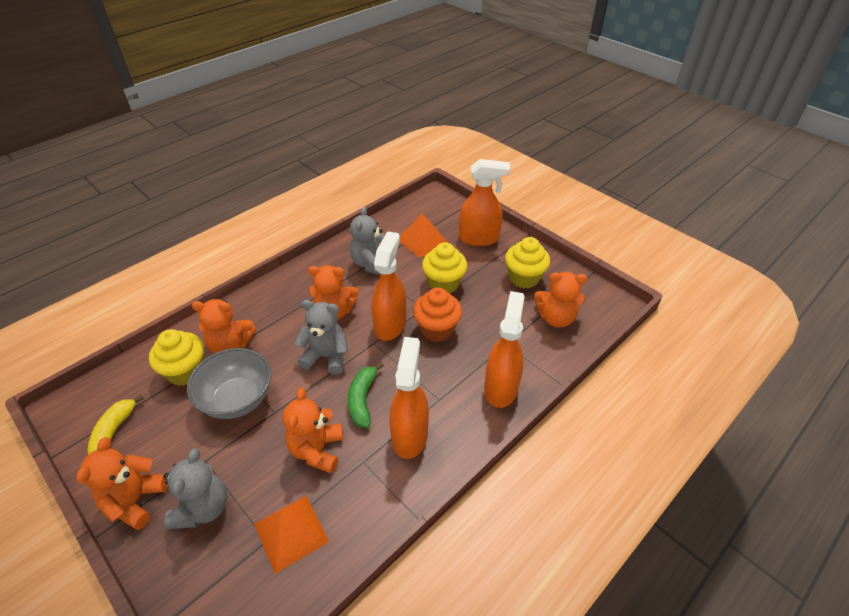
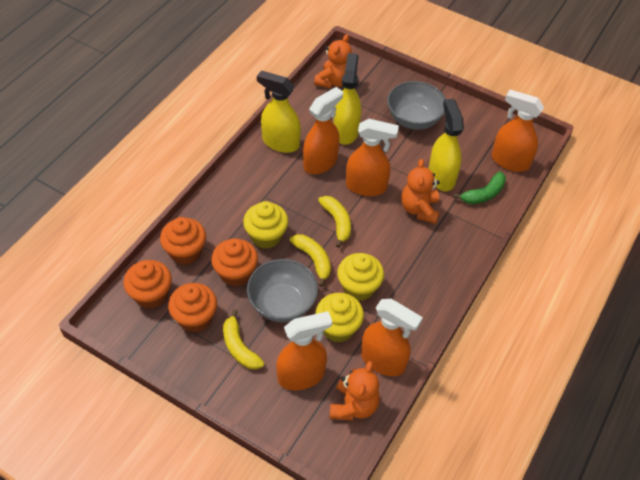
grey bowl: 1 -> 2
grey teddy bear: 3 -> 0
orange cupcake: 1 -> 4
orange pyramid: 2 -> 0
orange spray bottle: 4 -> 5
orange teddy bear: 5 -> 3
yellow banana: 1 -> 3
yellow spray bottle: 0 -> 3

